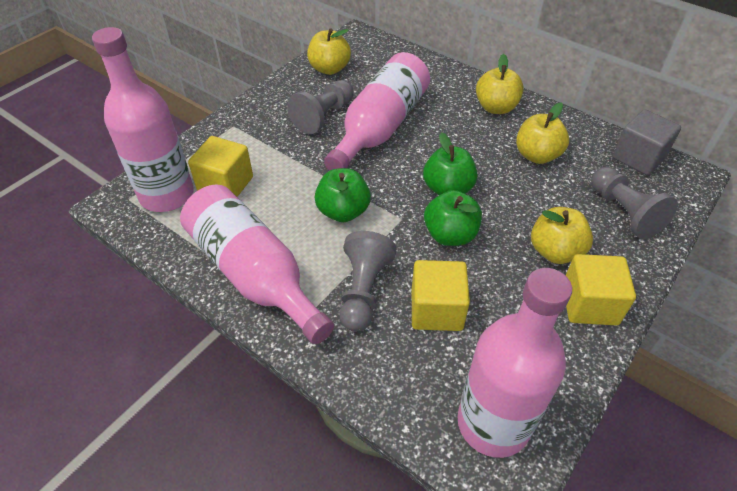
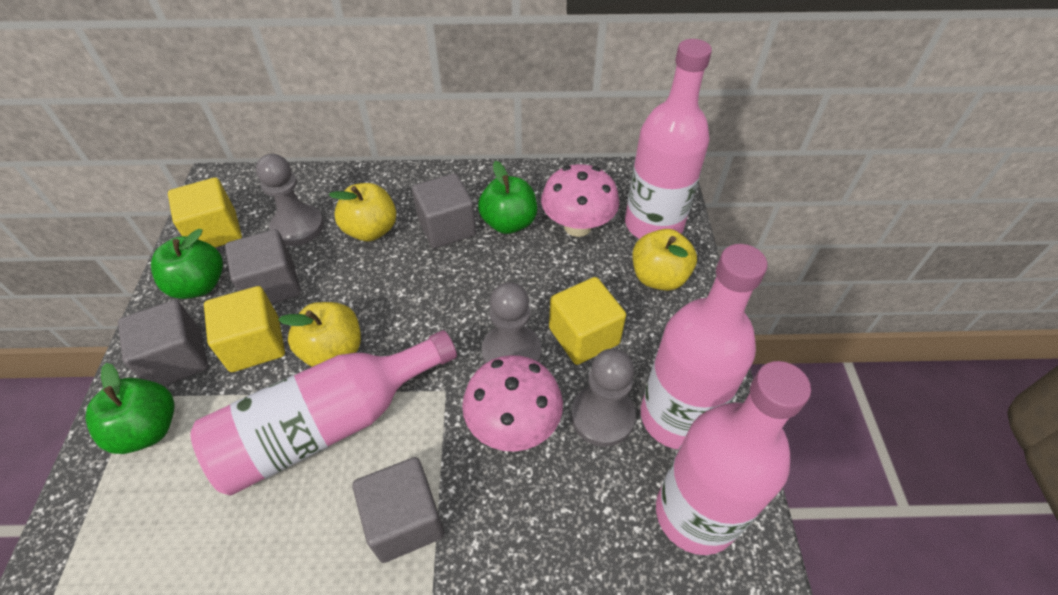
grey cube: 1 -> 4
pink mushroom: 0 -> 2
yellow apple: 4 -> 3

